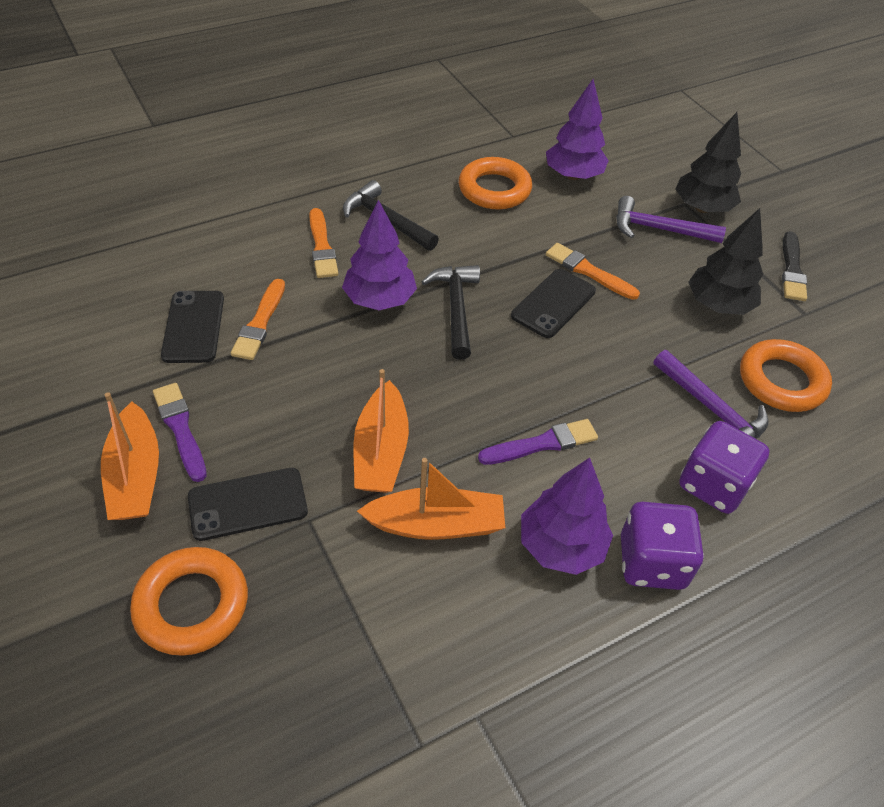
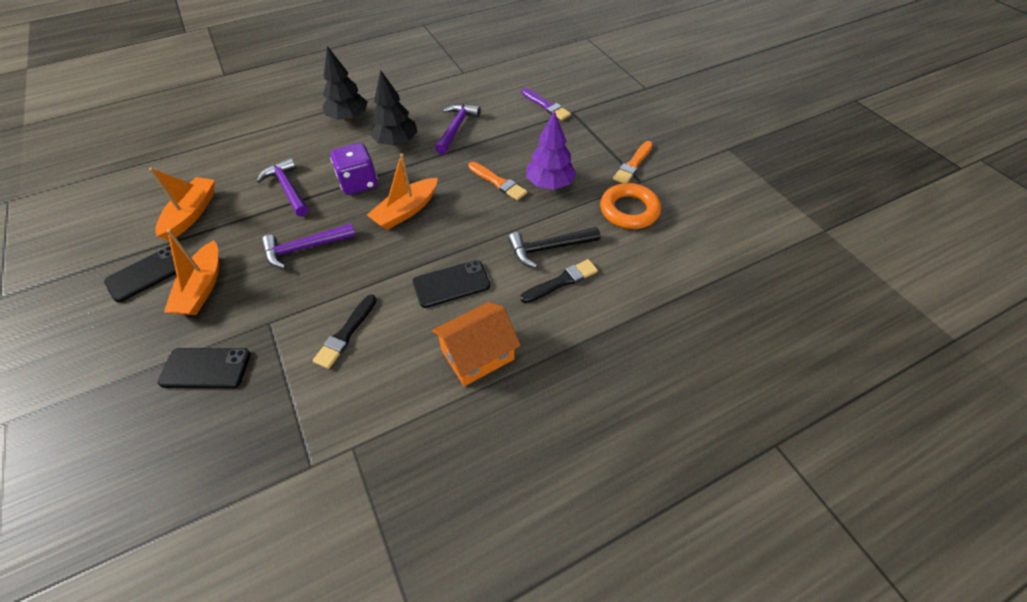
black brush: 1 -> 2
black hammer: 2 -> 1
orange brush: 3 -> 2
orange house: 0 -> 1
orange ring: 3 -> 1
purple brush: 2 -> 1
purple dice: 2 -> 1
purple hammer: 2 -> 3
purple tree: 3 -> 1

